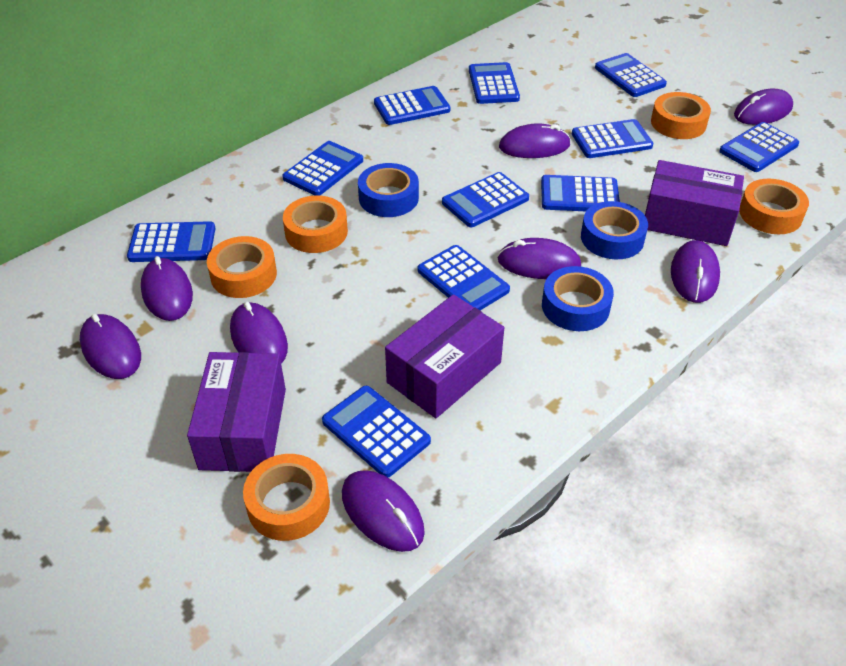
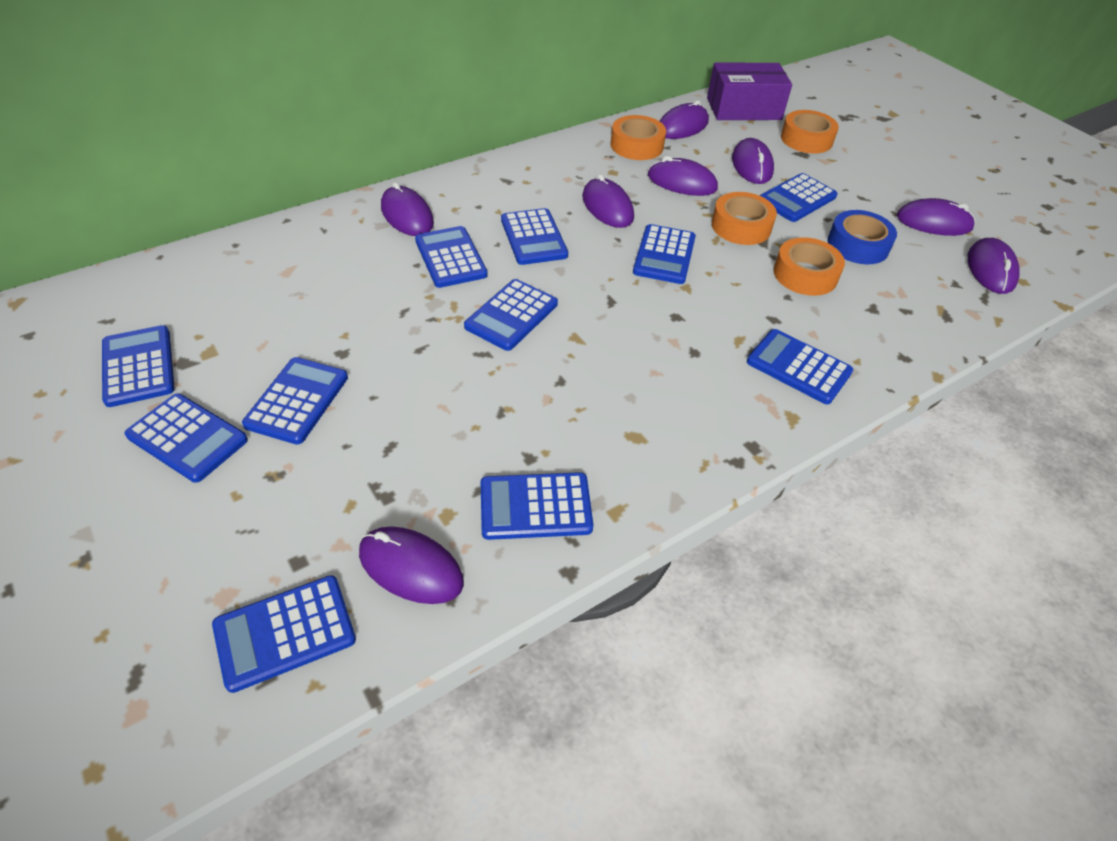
blue tape: 3 -> 1
orange tape: 5 -> 4
purple box: 3 -> 1

